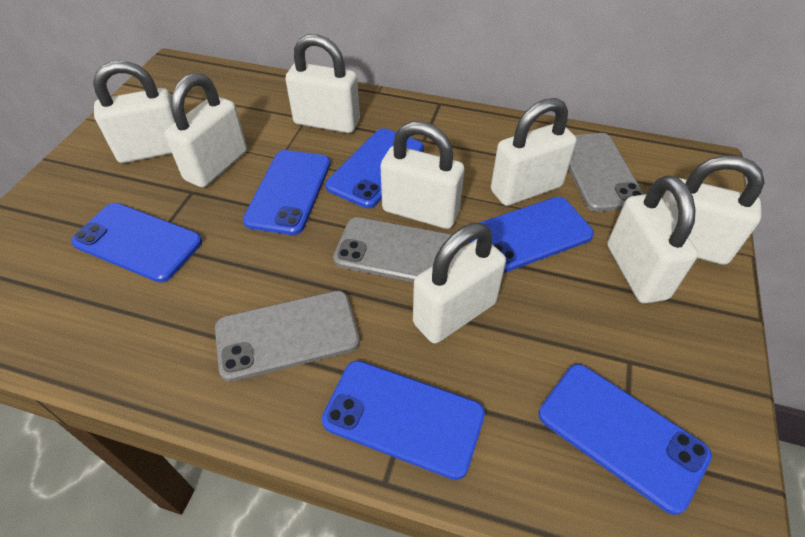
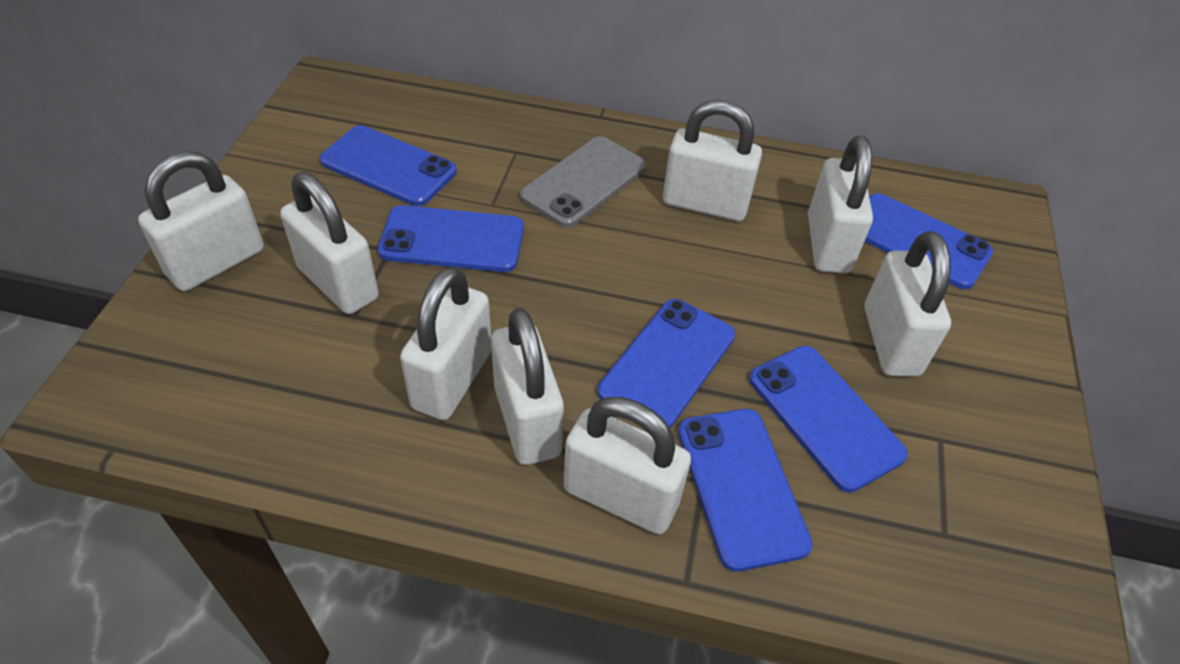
grey phone: 3 -> 1

